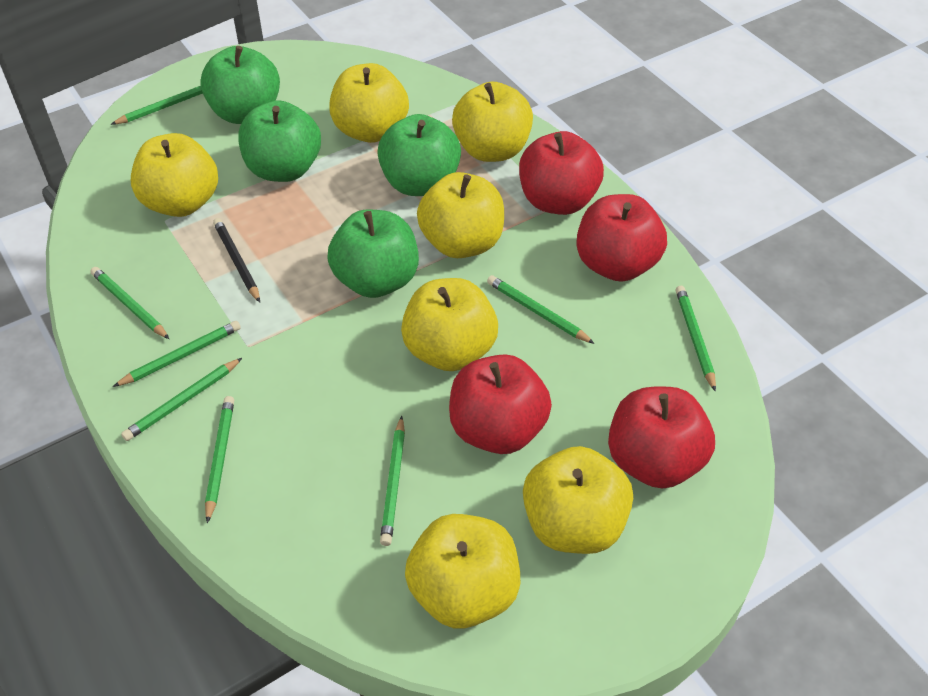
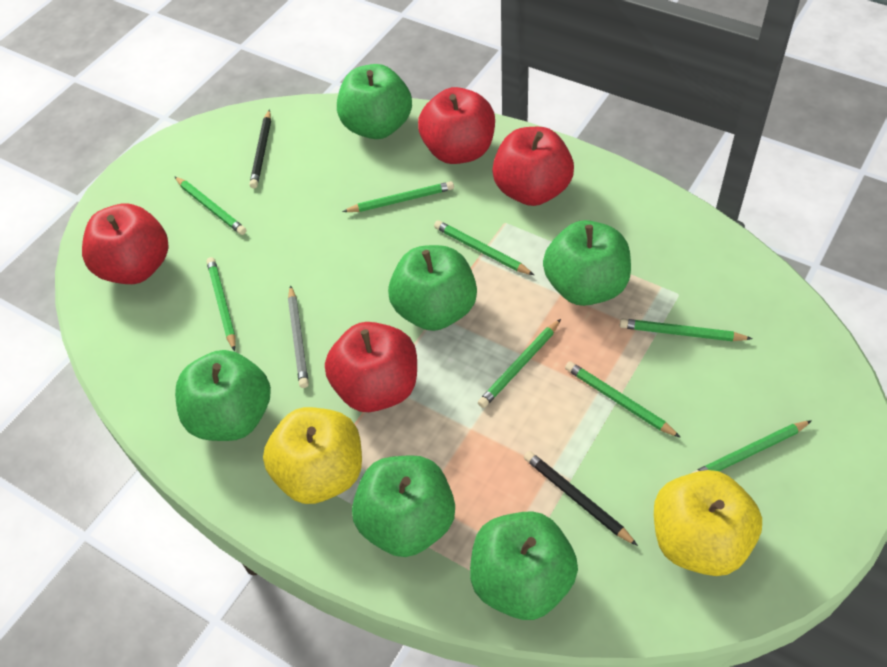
black pencil: 1 -> 2
green apple: 4 -> 6
grey pencil: 0 -> 1
yellow apple: 7 -> 2

